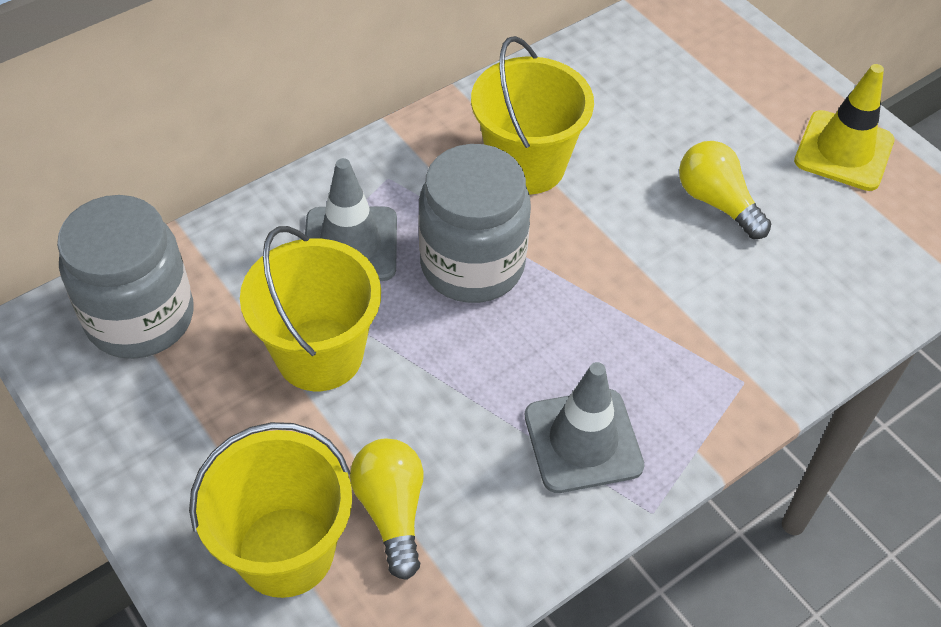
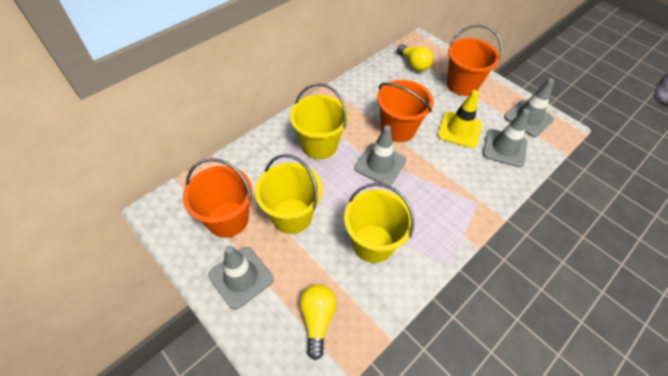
grey jar: 2 -> 0
grey traffic cone: 2 -> 4
orange bucket: 0 -> 3

